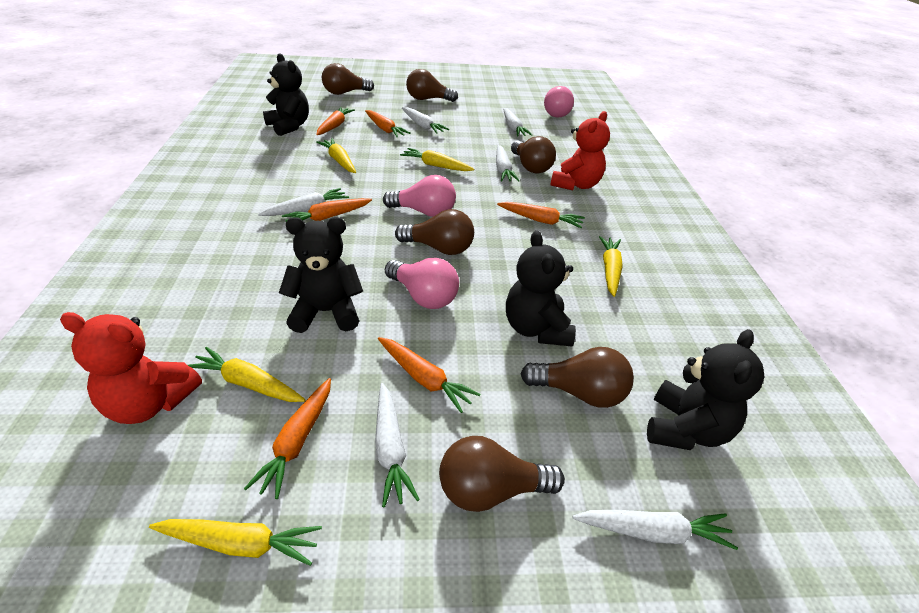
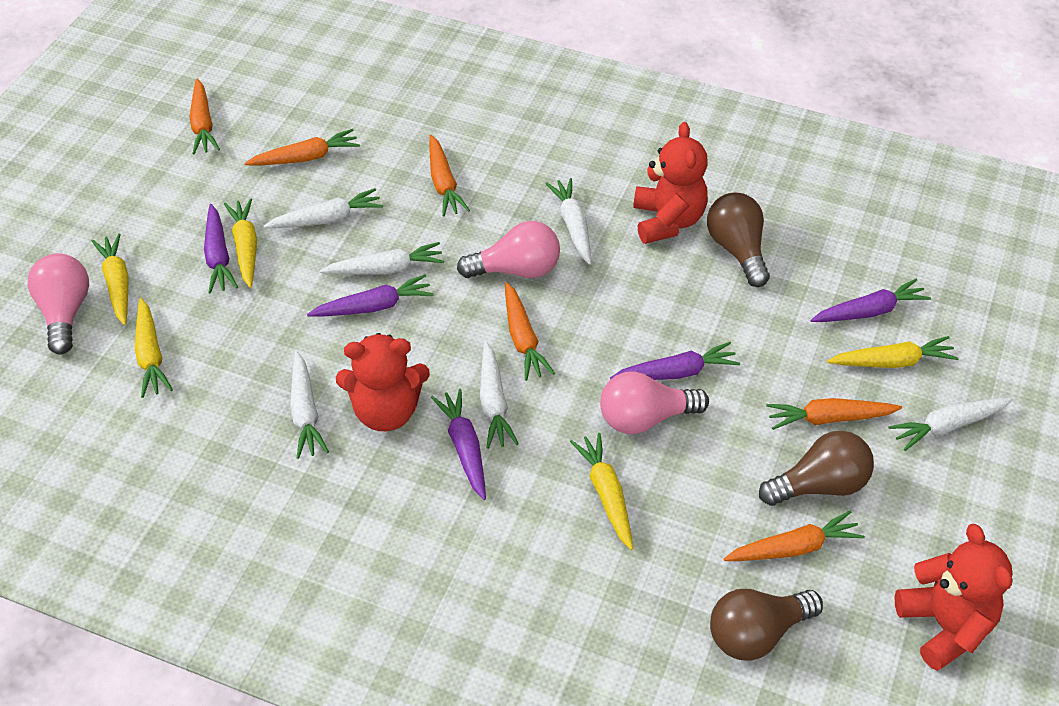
black teddy bear: 4 -> 0
brown light bulb: 6 -> 3
purple carrot: 0 -> 5
red teddy bear: 2 -> 3

